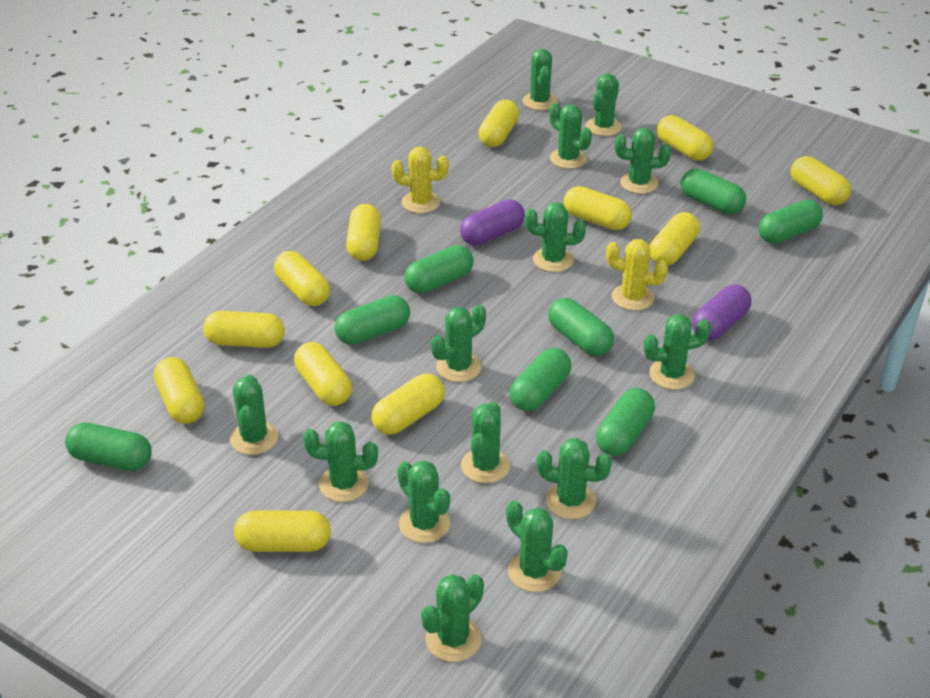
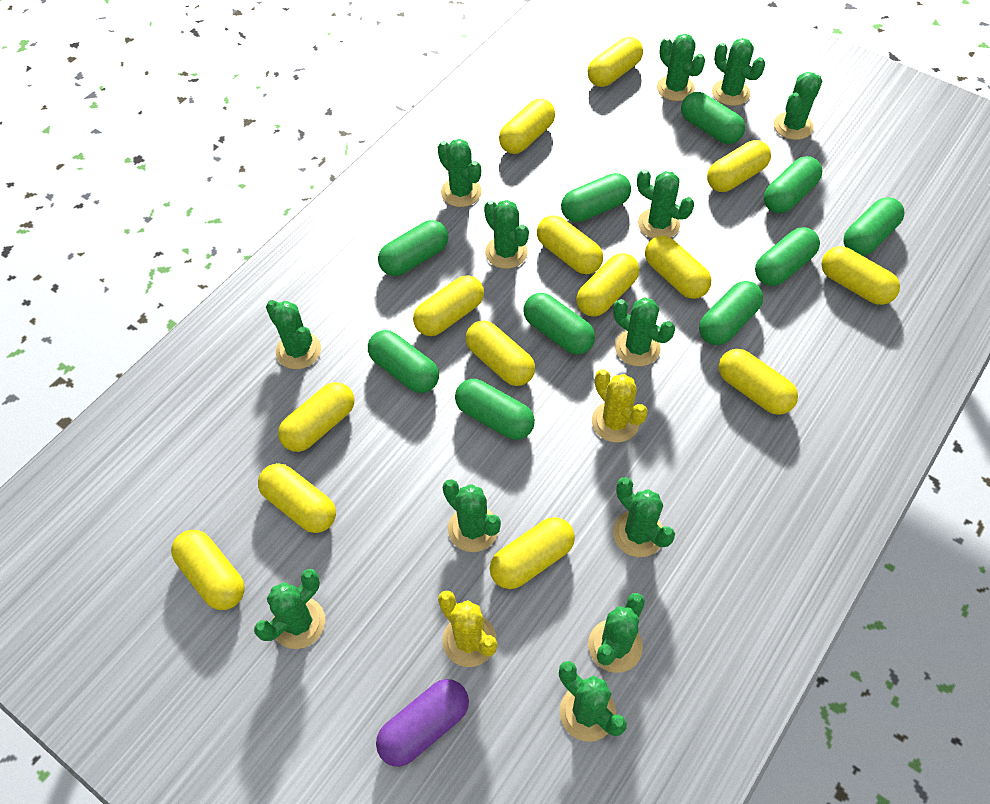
green cactus: 14 -> 13
green capsule: 8 -> 10
purple capsule: 2 -> 1
yellow capsule: 12 -> 14

